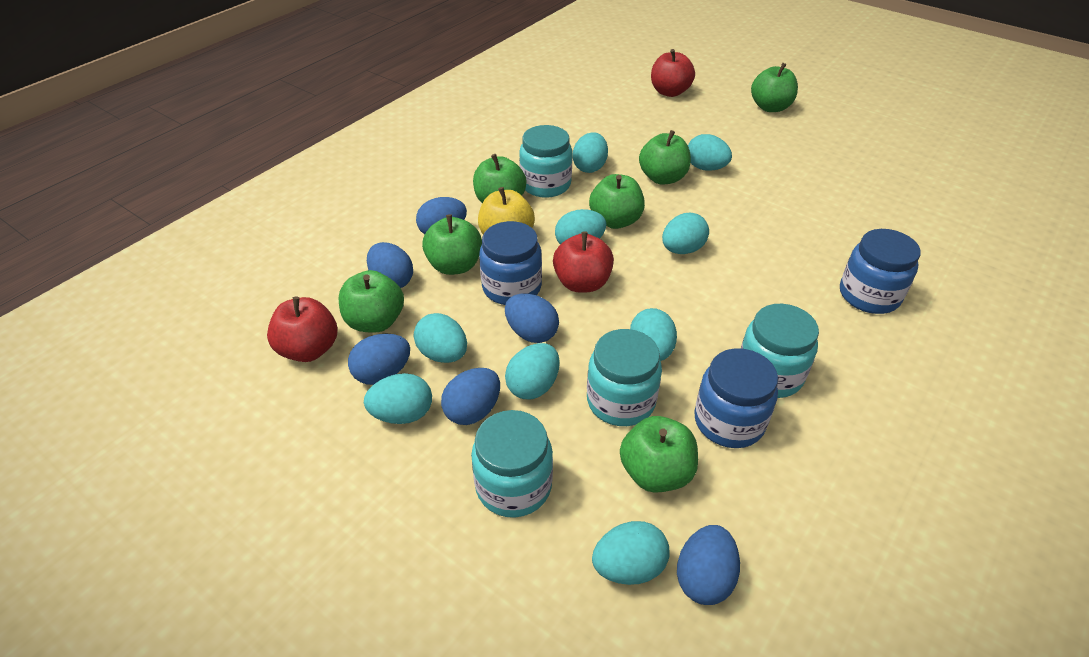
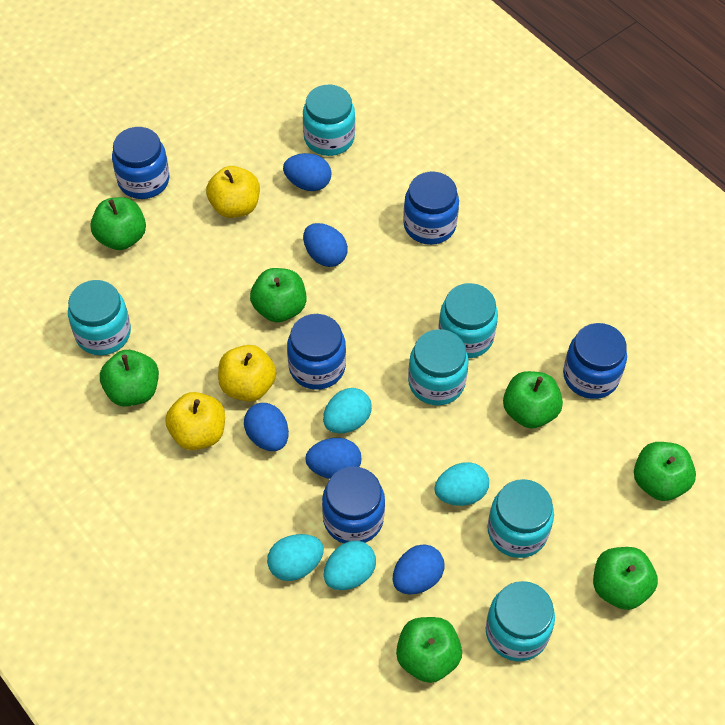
blue egg: 6 -> 5
blue jar: 3 -> 5
red apple: 3 -> 0
turquoise egg: 9 -> 4
turquoise jar: 4 -> 6
yellow apple: 1 -> 3

